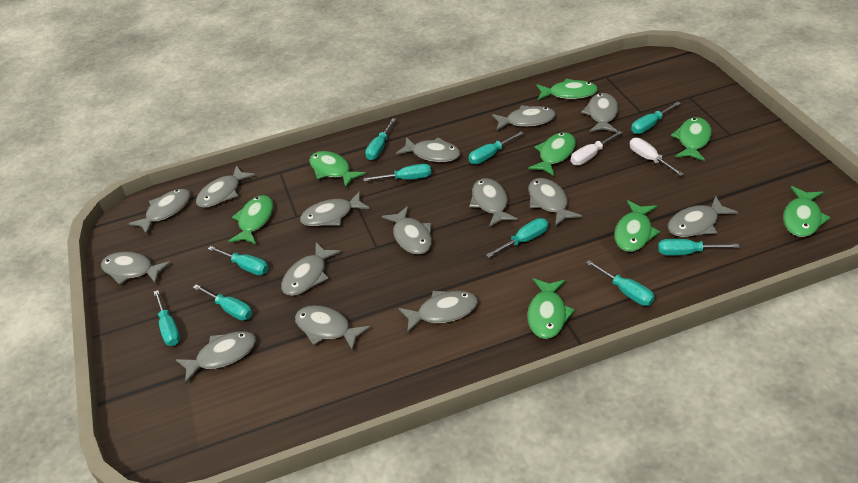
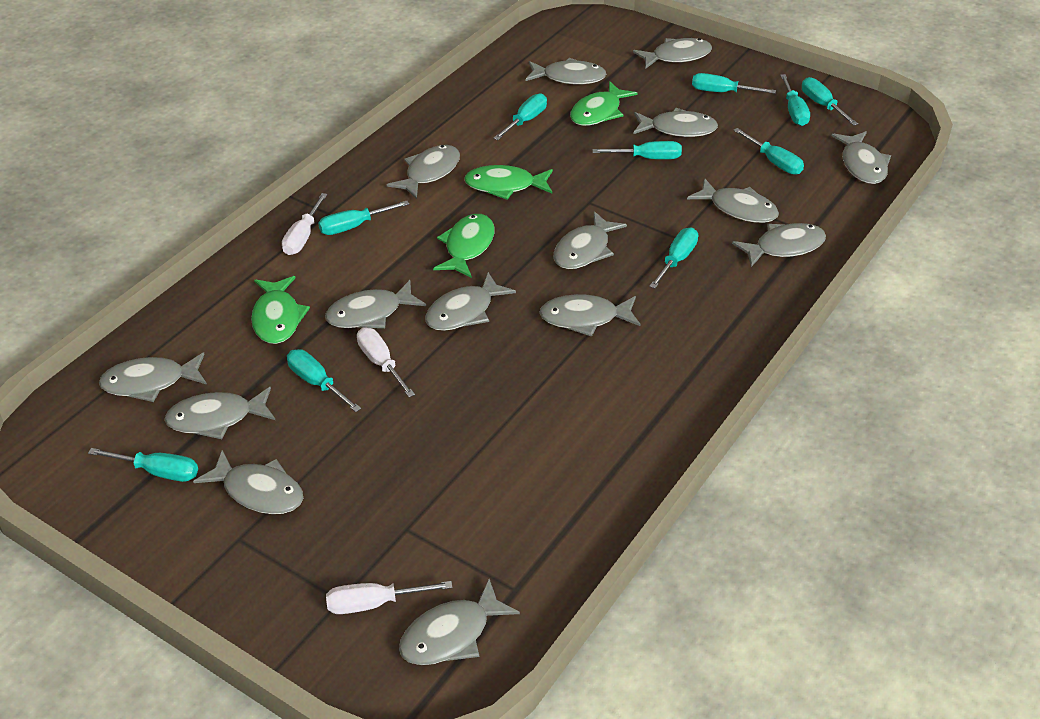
green fish: 8 -> 4
white screwdriver: 2 -> 3

